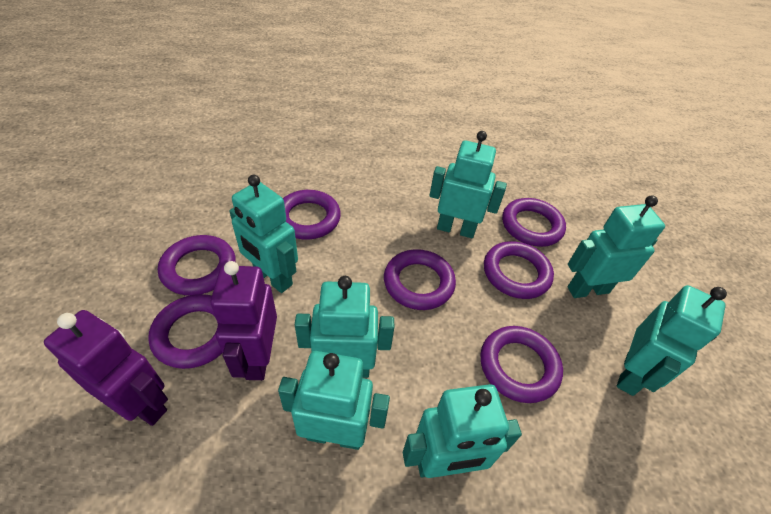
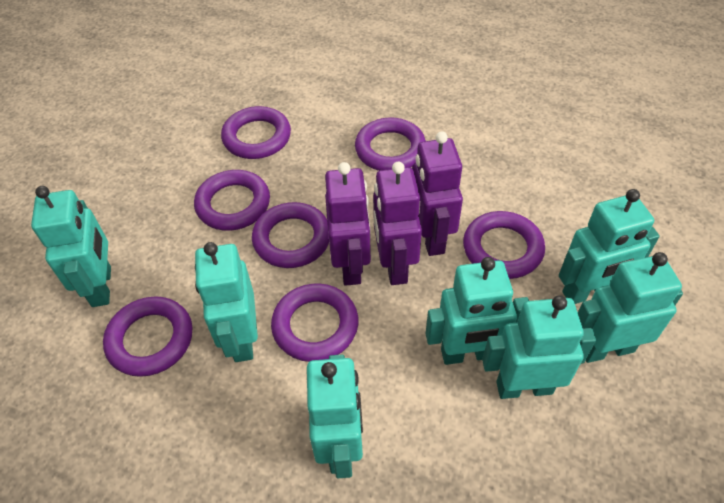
purple robot: 2 -> 3

